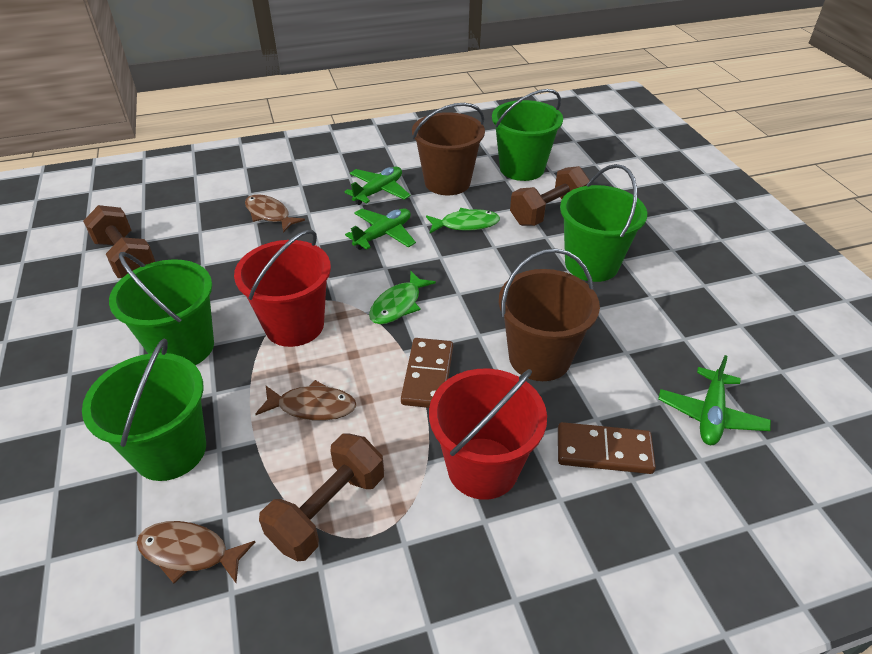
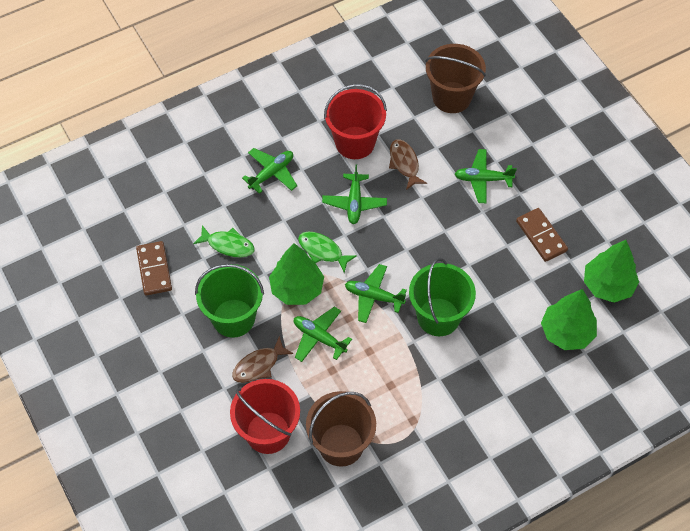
brown dumbbell: 3 -> 0
brown fish: 3 -> 2
green bucket: 4 -> 2
green plane: 3 -> 5
green tree: 0 -> 3

